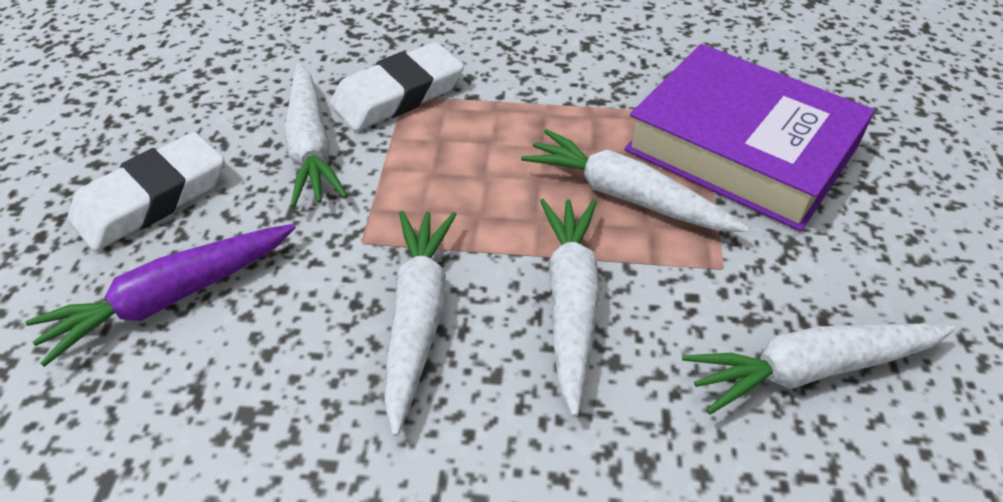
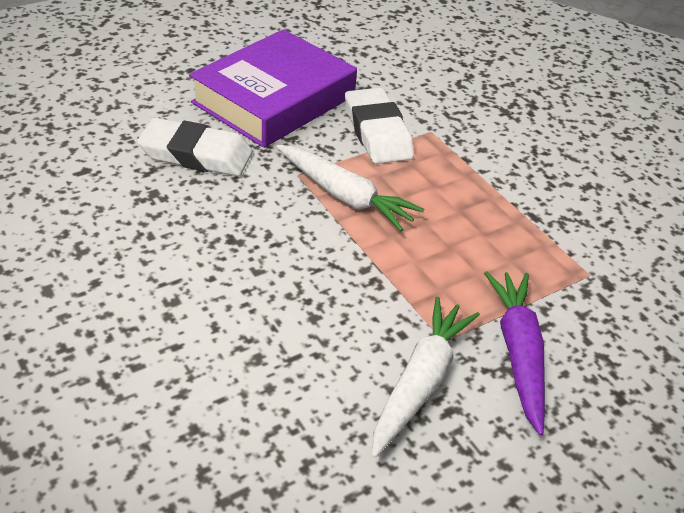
white carrot: 5 -> 2

